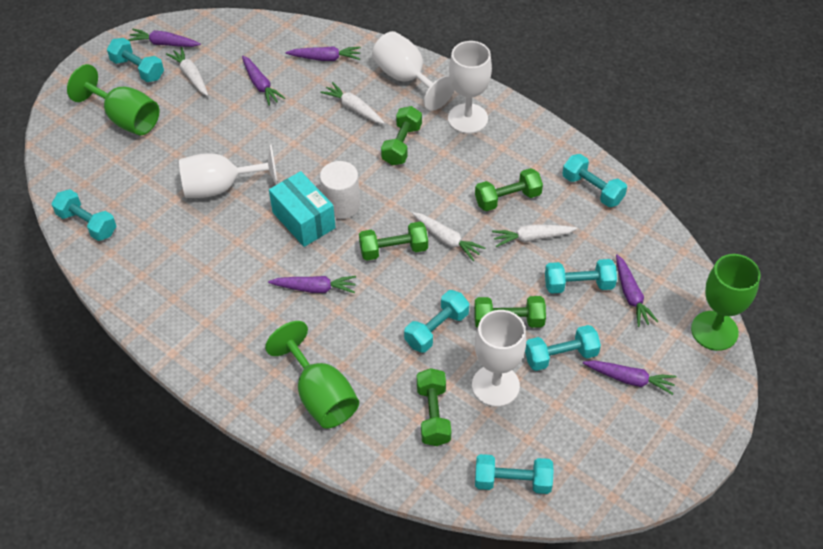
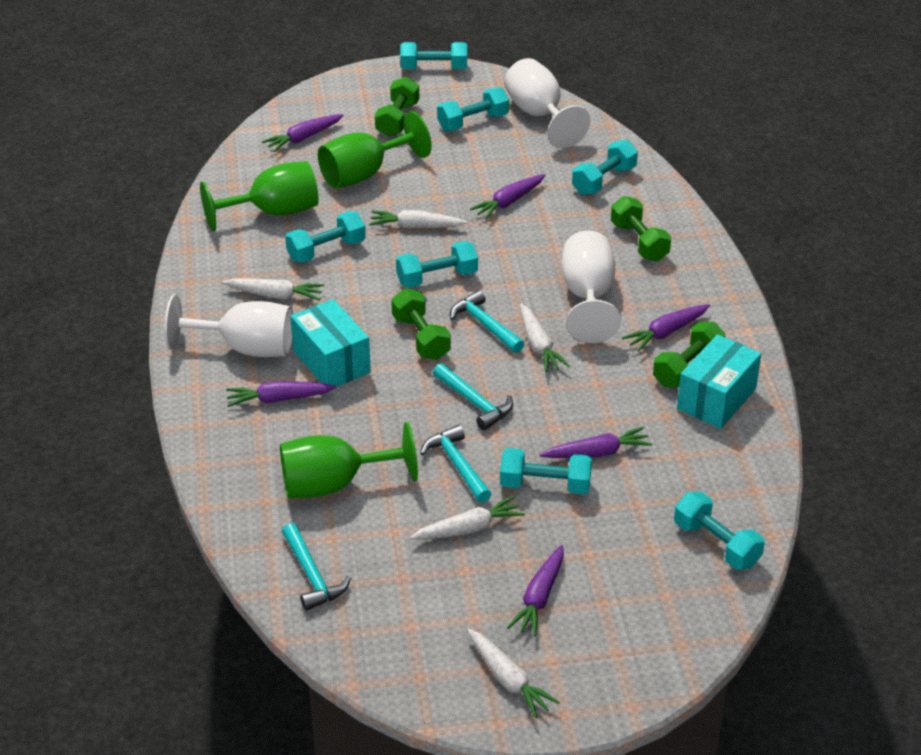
green dumbbell: 5 -> 4
turquoise box: 1 -> 2
turquoise hammer: 0 -> 4
white carrot: 4 -> 5
white cylinder: 1 -> 0
white goblet: 4 -> 3

